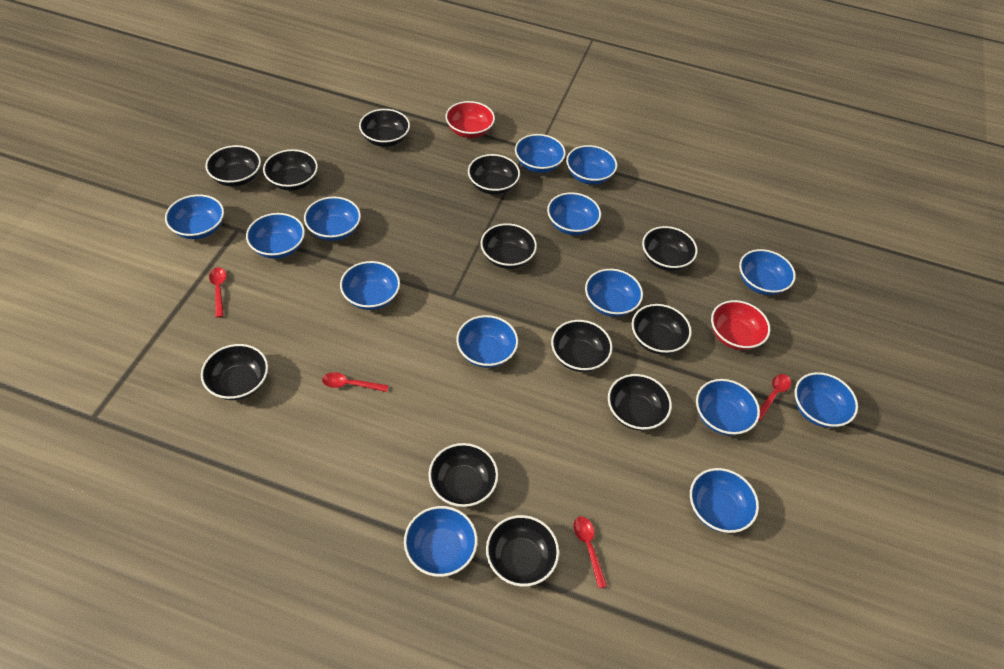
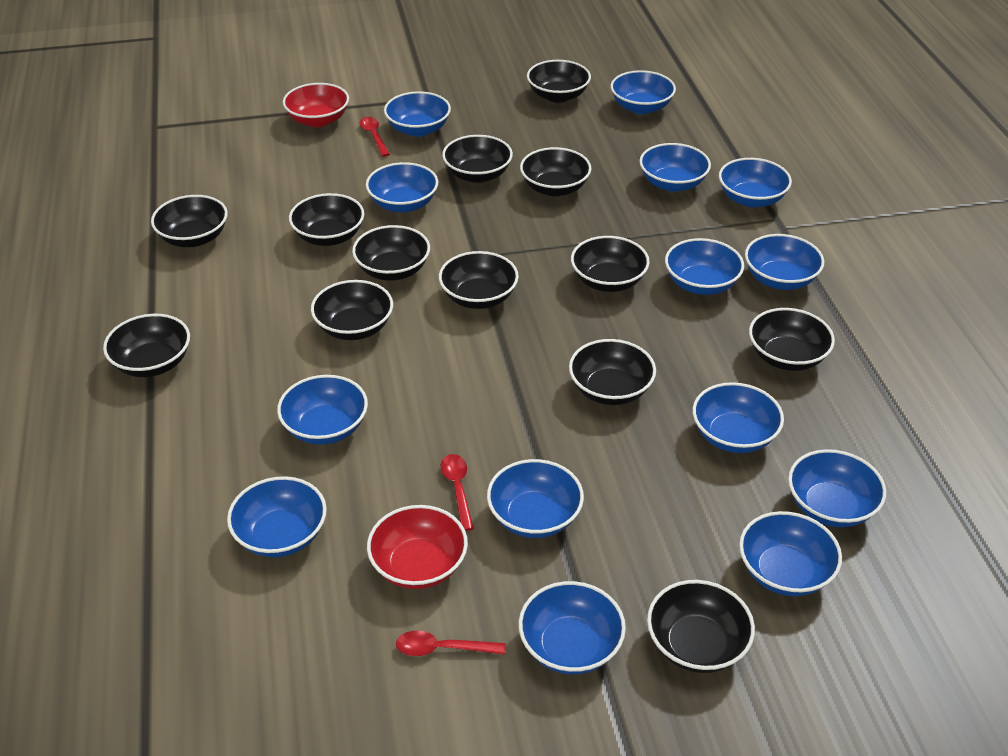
black bowl: 12 -> 13
red spoon: 4 -> 3

